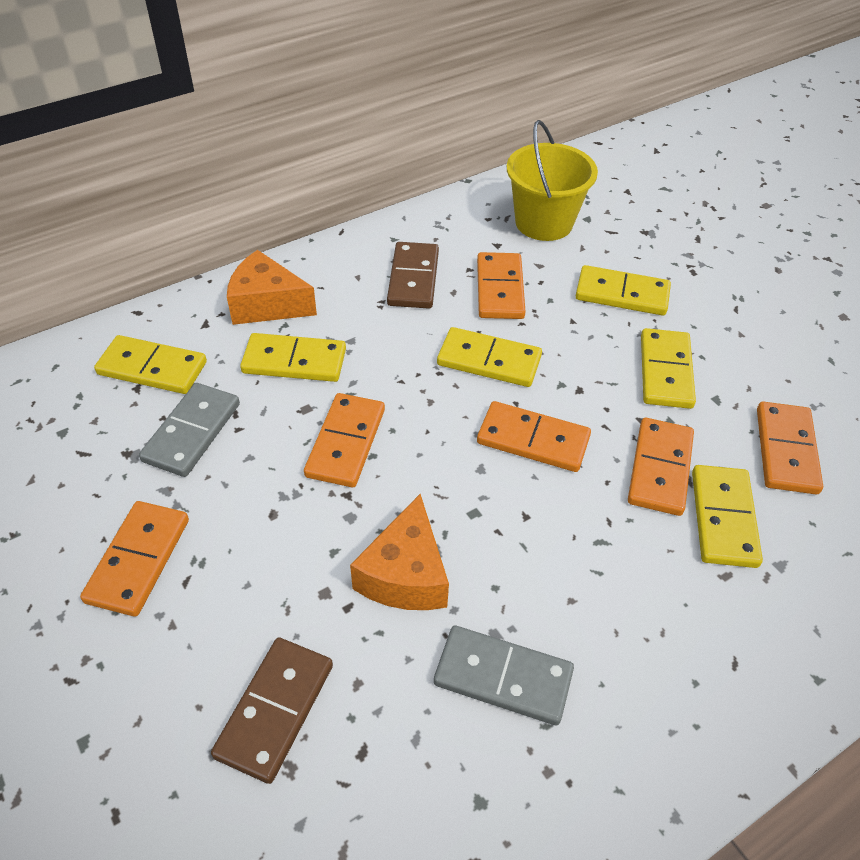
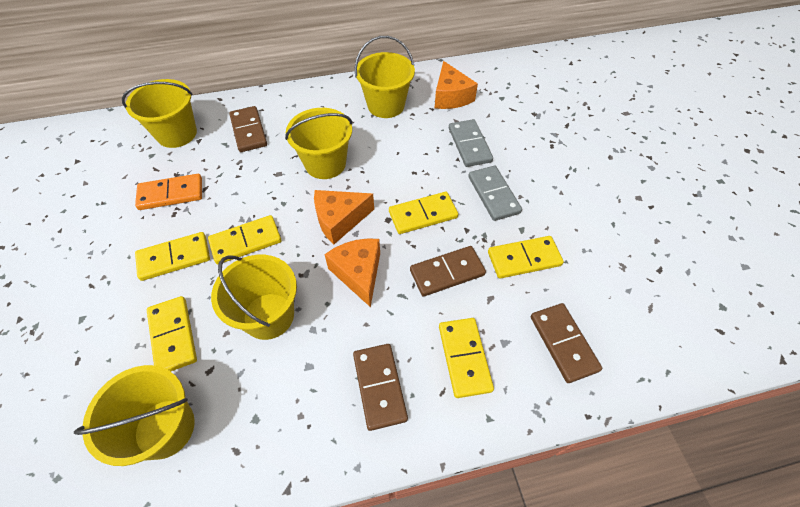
brown domino: 2 -> 4
orange cheese: 2 -> 3
orange domino: 6 -> 1
yellow bucket: 1 -> 5

